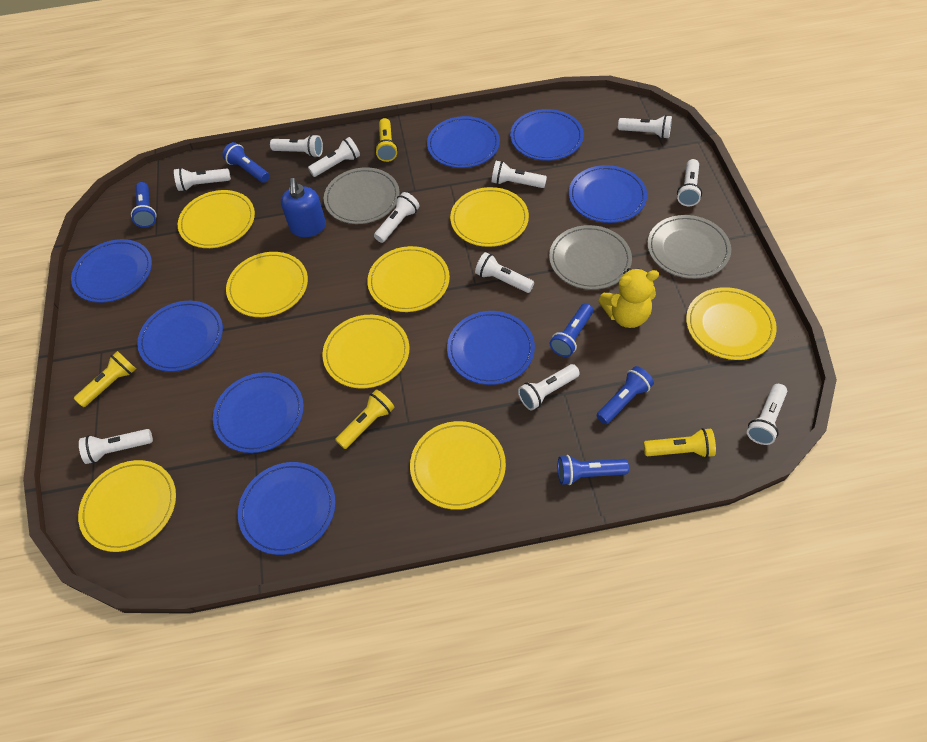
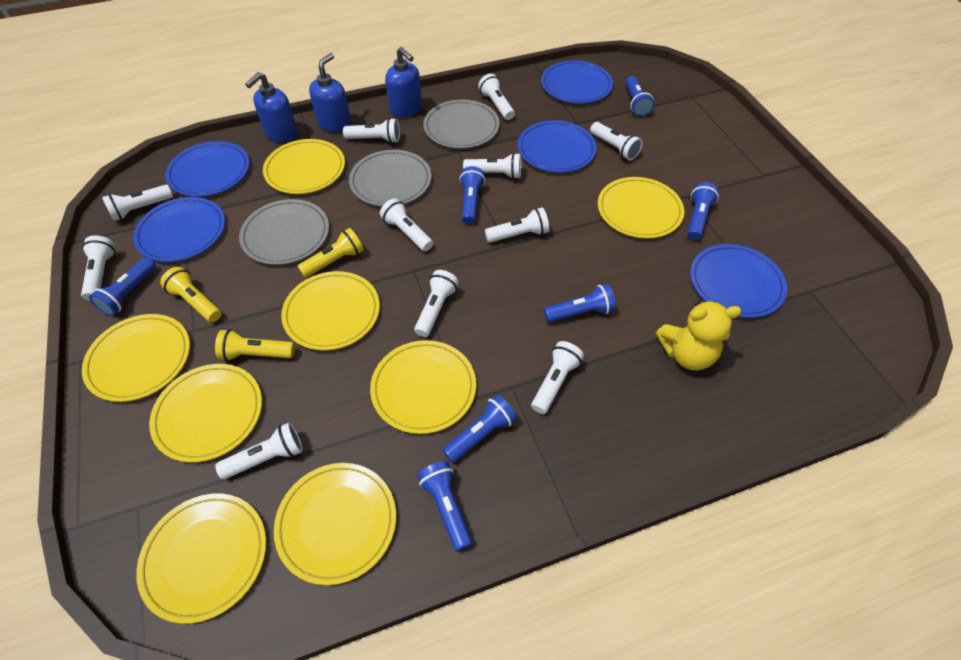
blue flashlight: 5 -> 7
blue plate: 8 -> 5
blue soap dispenser: 1 -> 3
yellow flashlight: 4 -> 3

